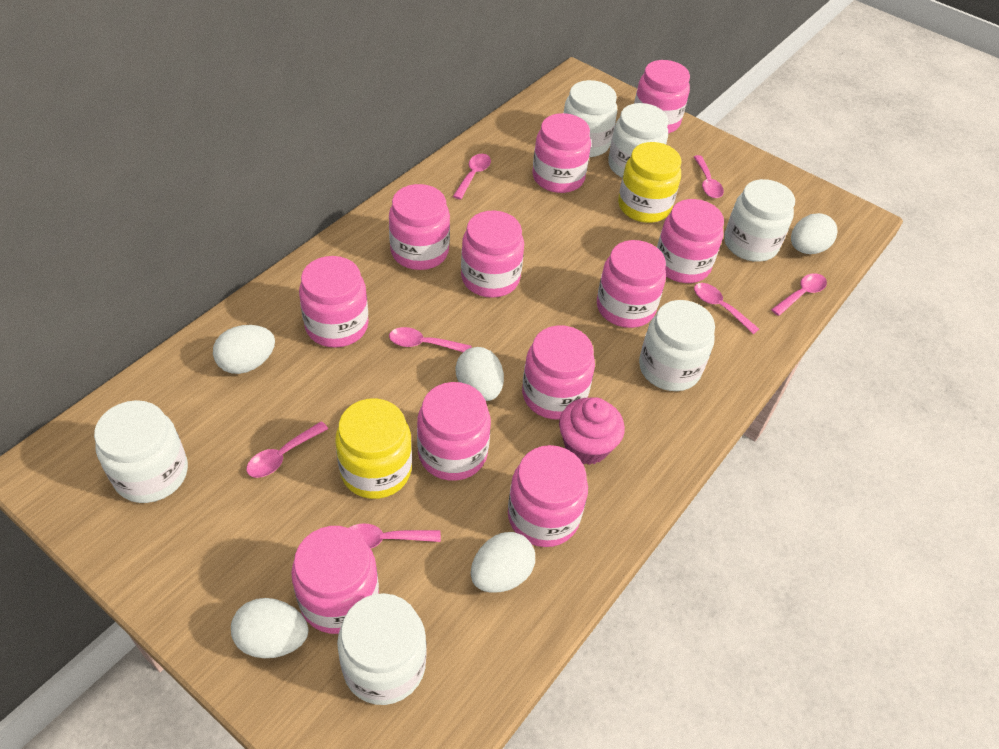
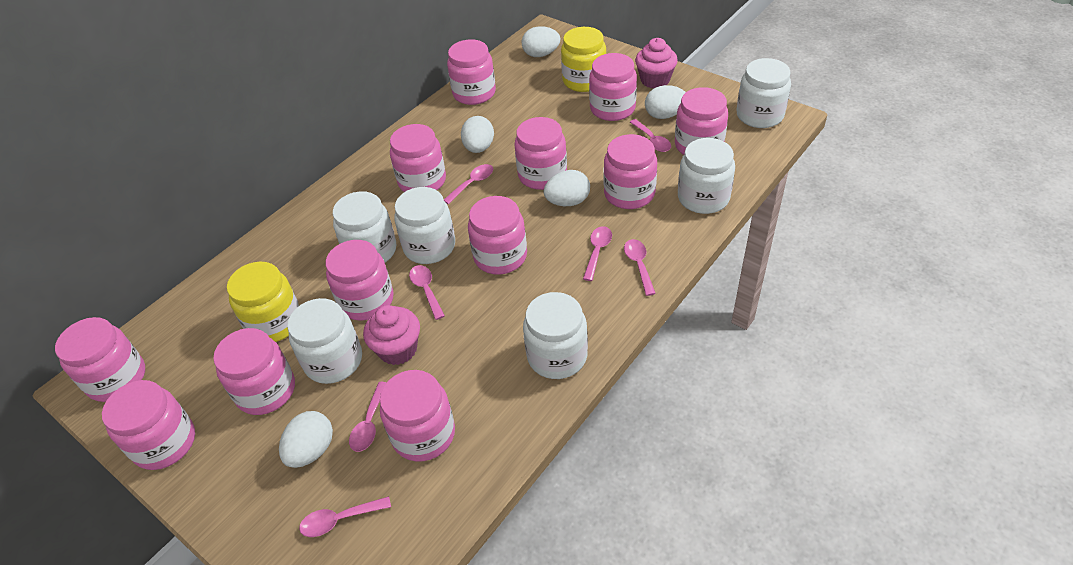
pink cupcake: 1 -> 2
pink jar: 11 -> 12

